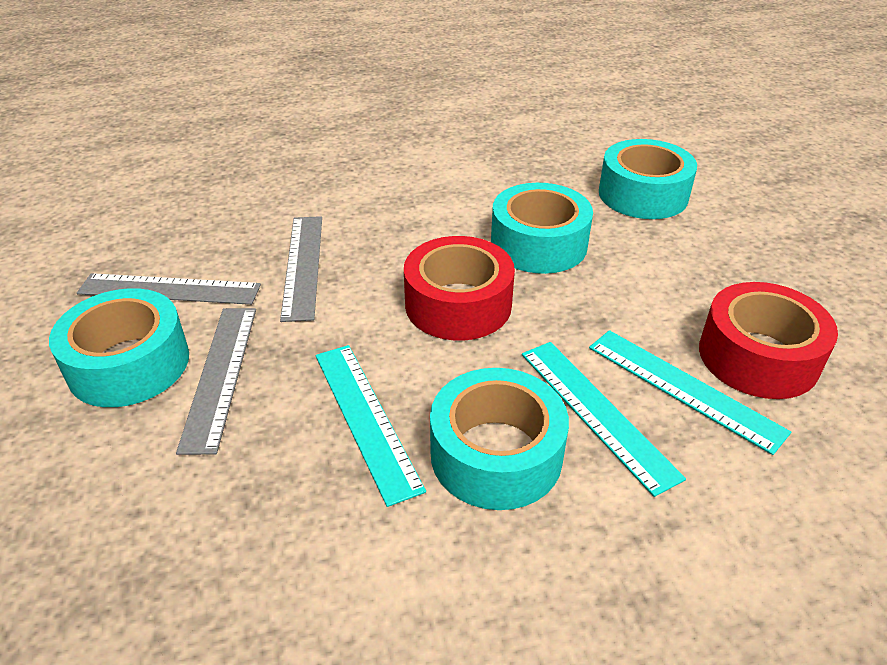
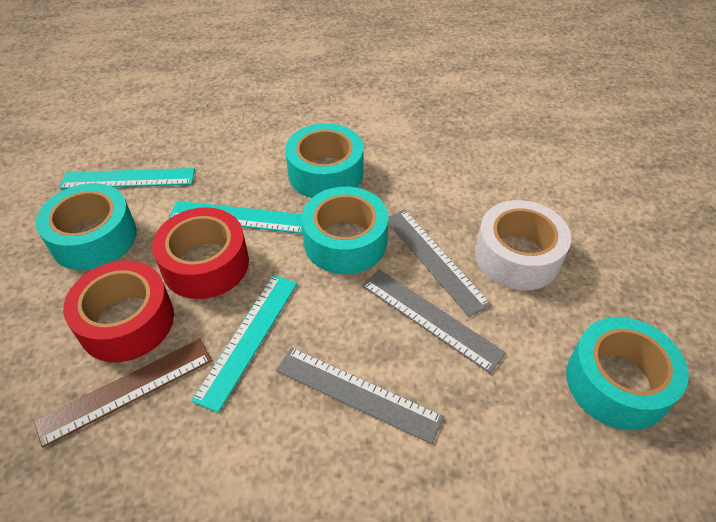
brown ruler: 0 -> 1
white tape: 0 -> 1

